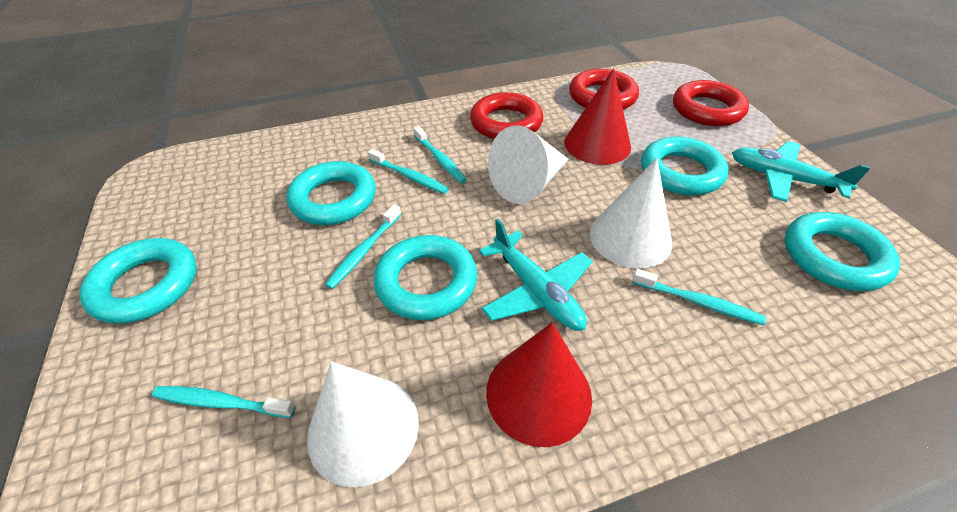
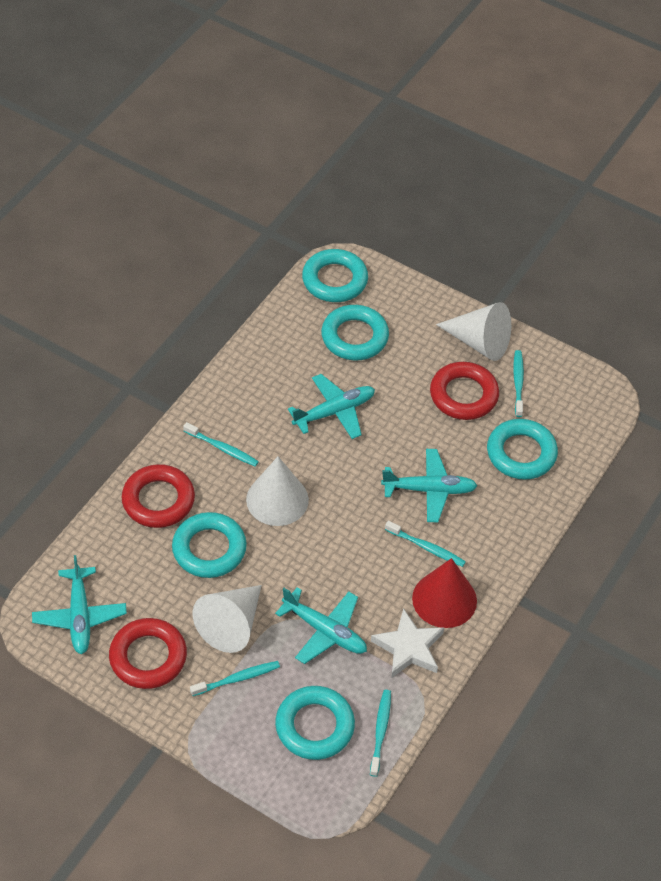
red cone: 2 -> 1
turquoise plane: 2 -> 4
white star: 0 -> 1

